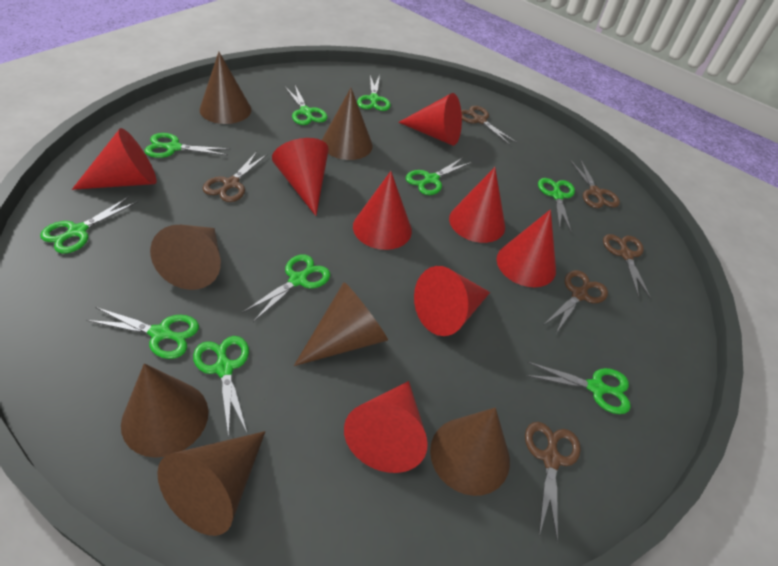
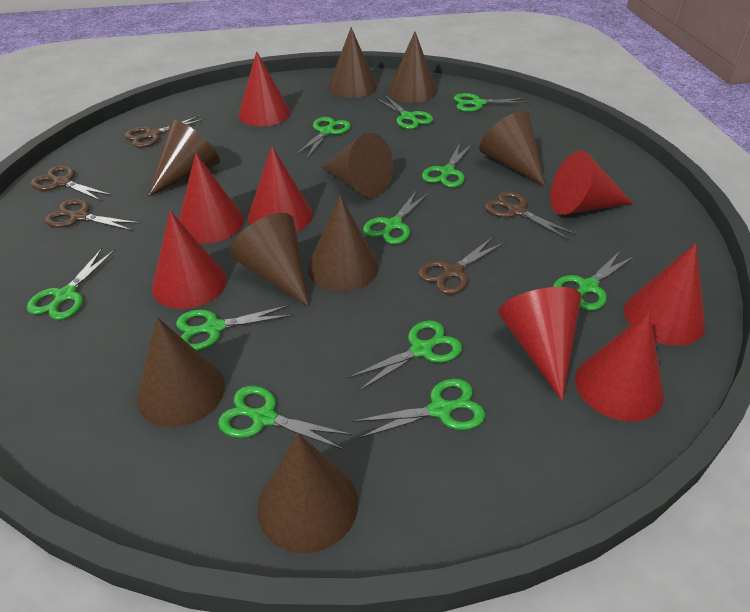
brown cone: 7 -> 9
brown scissors: 6 -> 5
green scissors: 10 -> 11

